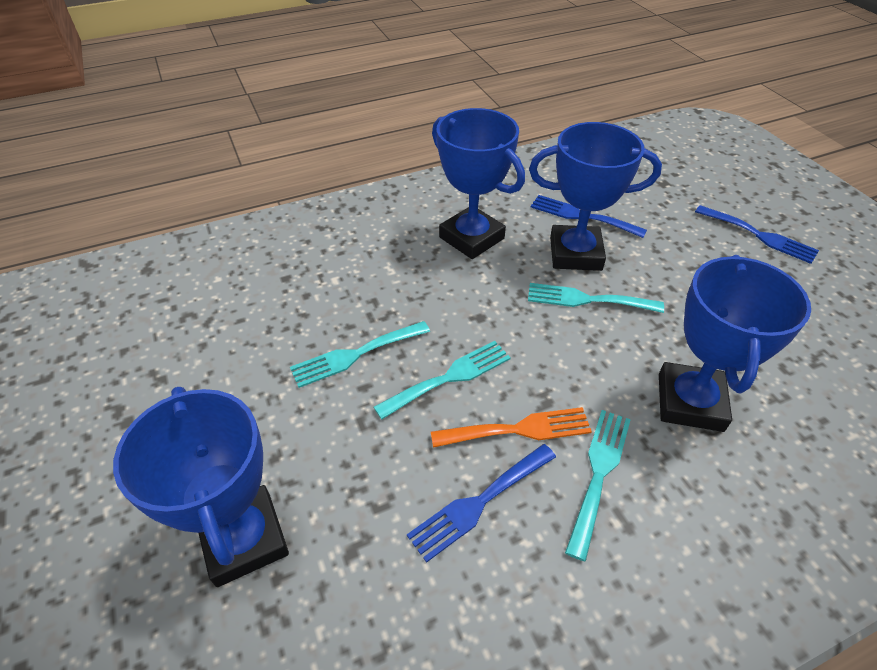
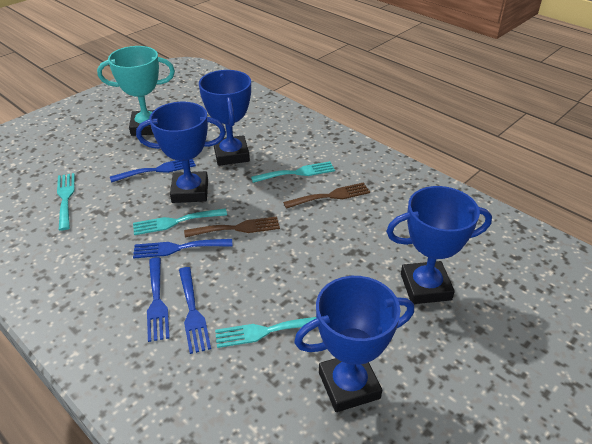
blue fork: 3 -> 4
brown fork: 0 -> 2
orange fork: 1 -> 0
turquoise trophy: 0 -> 1

